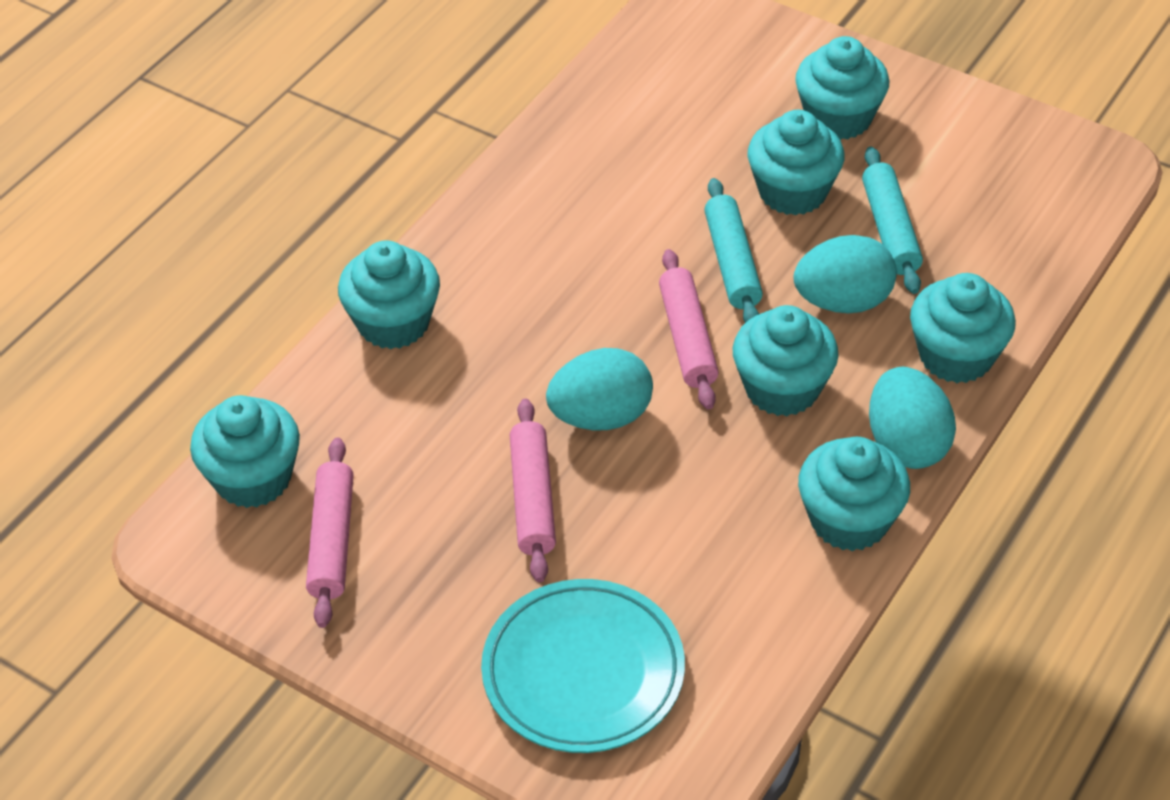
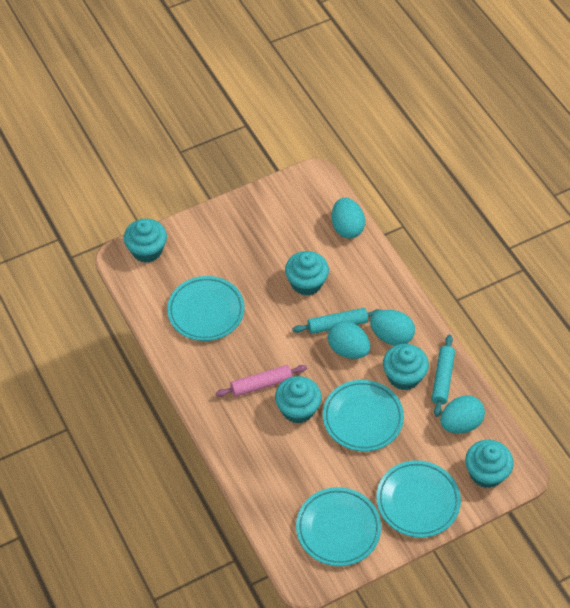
pink rolling pin: 3 -> 1
turquoise cupcake: 7 -> 5
turquoise egg: 3 -> 4
turquoise plate: 1 -> 4

